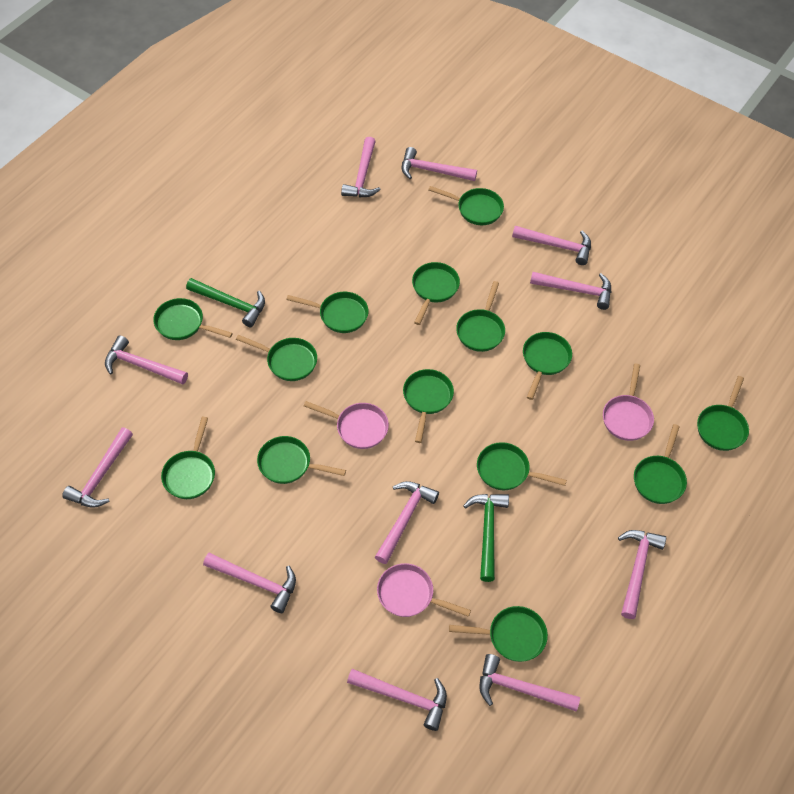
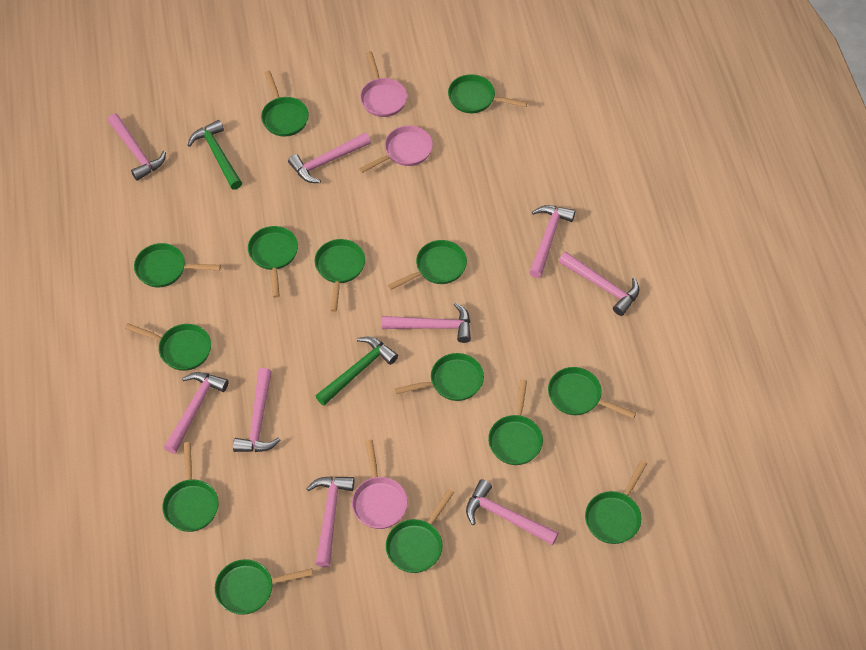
pink hammer: 11 -> 9

